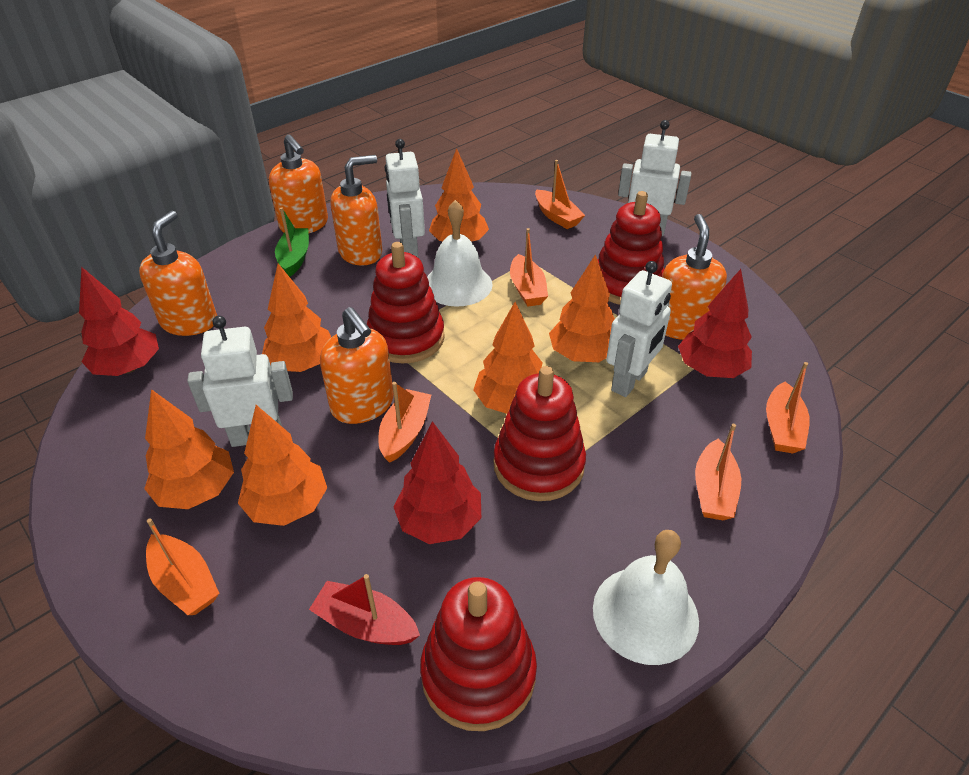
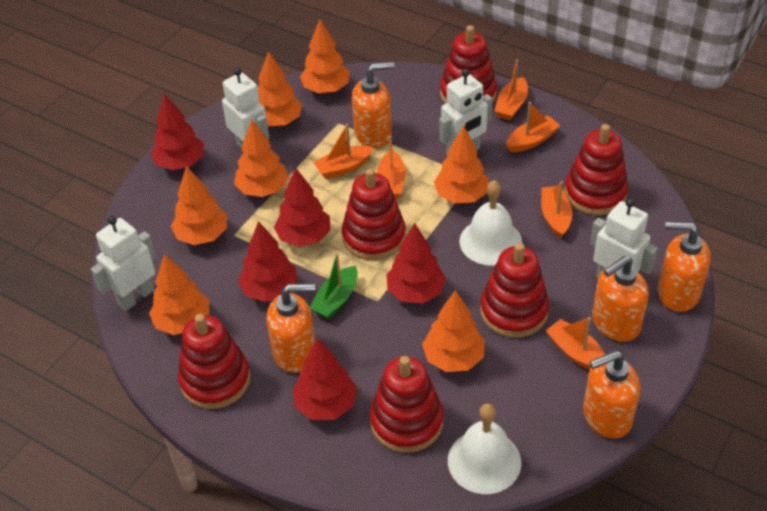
orange tree: 6 -> 7
red boat: 1 -> 0
red stacking toy: 4 -> 6
red tree: 3 -> 5

